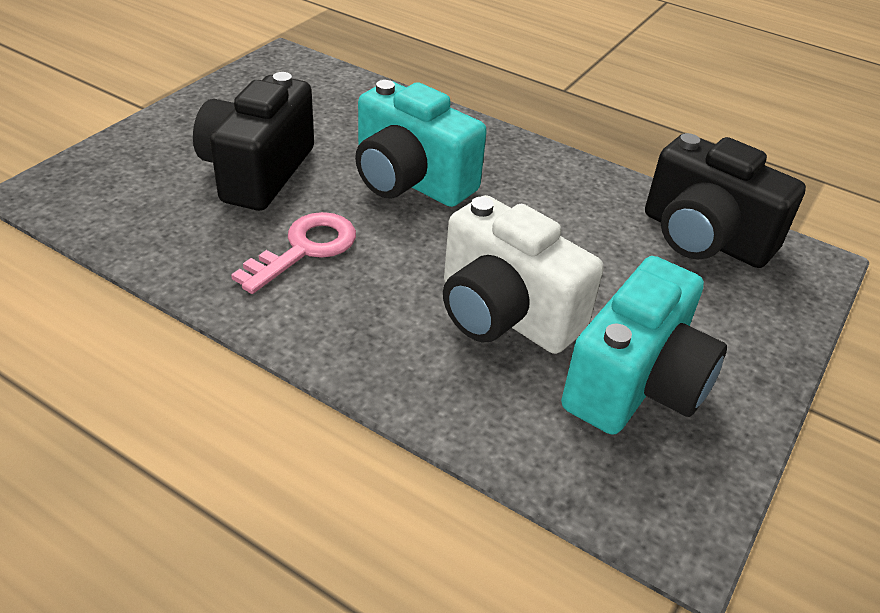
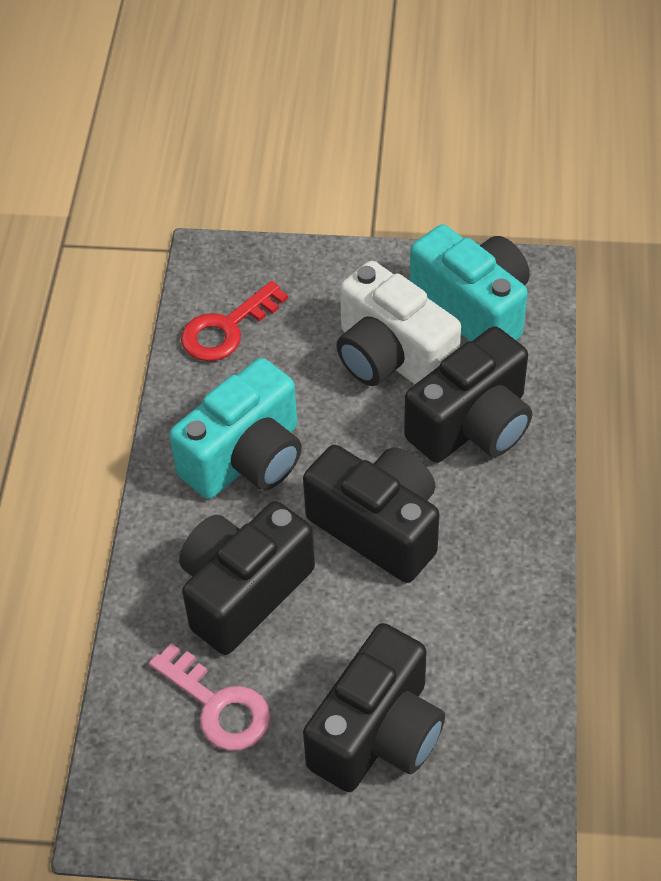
black camera: 2 -> 4
red key: 0 -> 1

